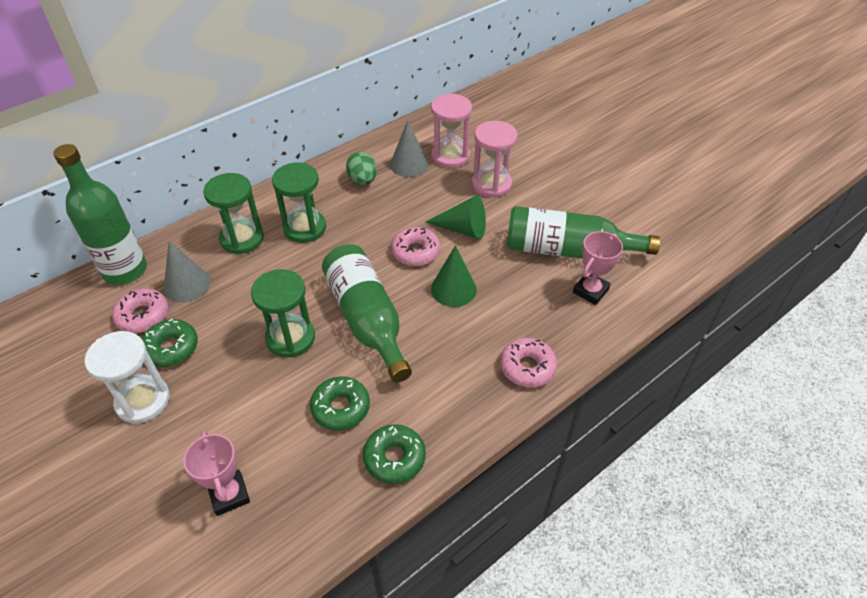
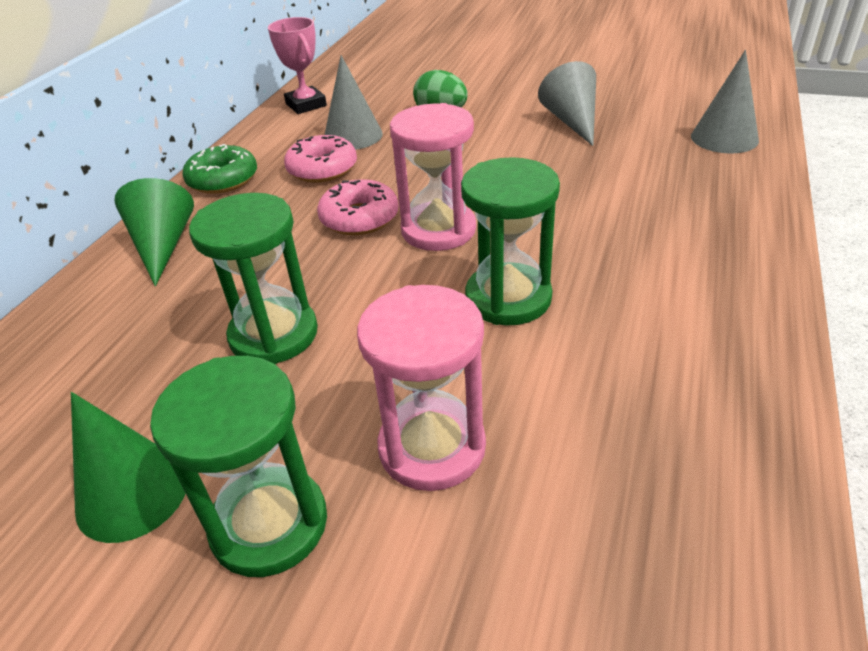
green bottle: 3 -> 0
green donut: 3 -> 1
grey cone: 2 -> 3
pink donut: 3 -> 2
pink trophy: 2 -> 1
white hourglass: 1 -> 0

